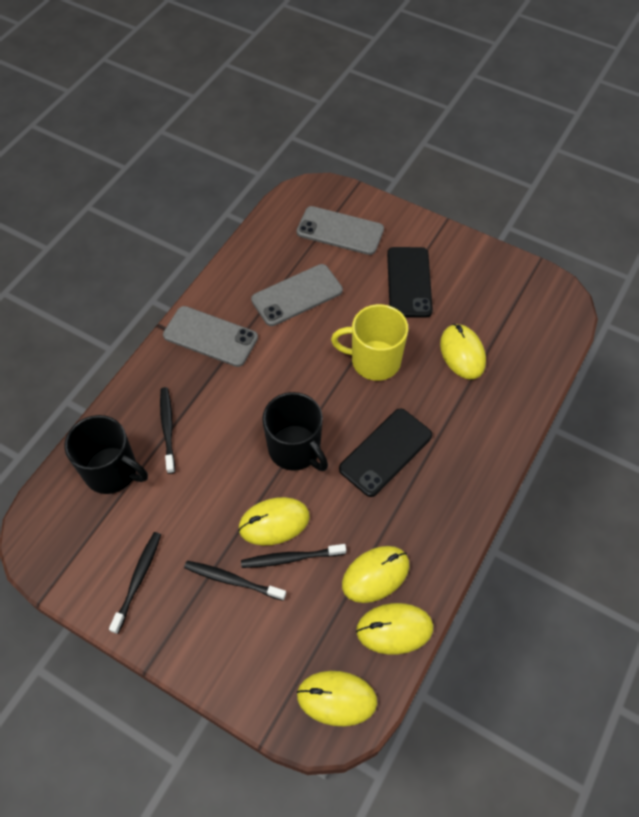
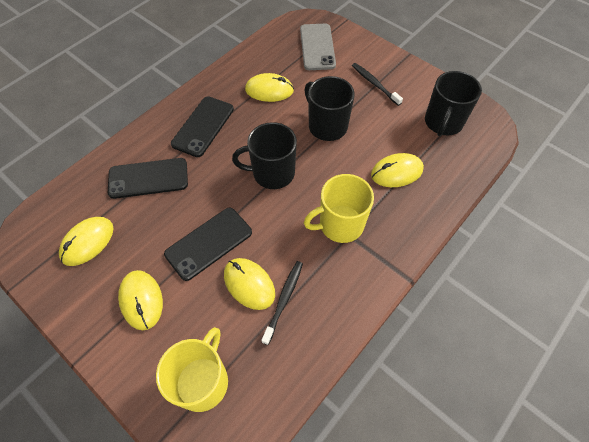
black mug: 2 -> 3
black phone: 2 -> 3
black toothbrush: 4 -> 2
grey phone: 3 -> 1
yellow mug: 1 -> 2

